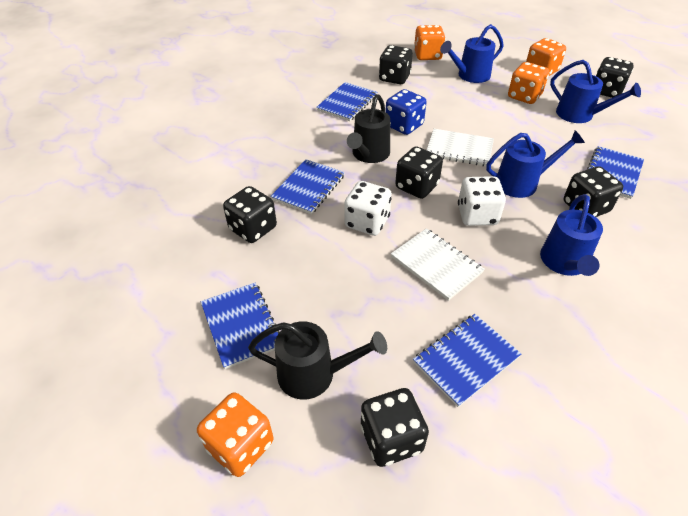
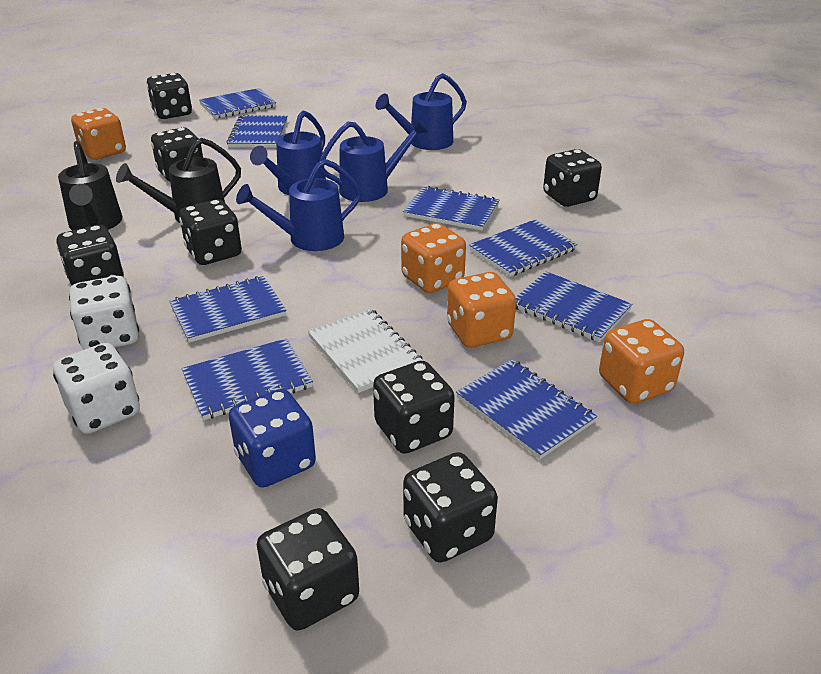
black dice: 6 -> 8
blue notebook: 5 -> 8
white notebook: 2 -> 1

